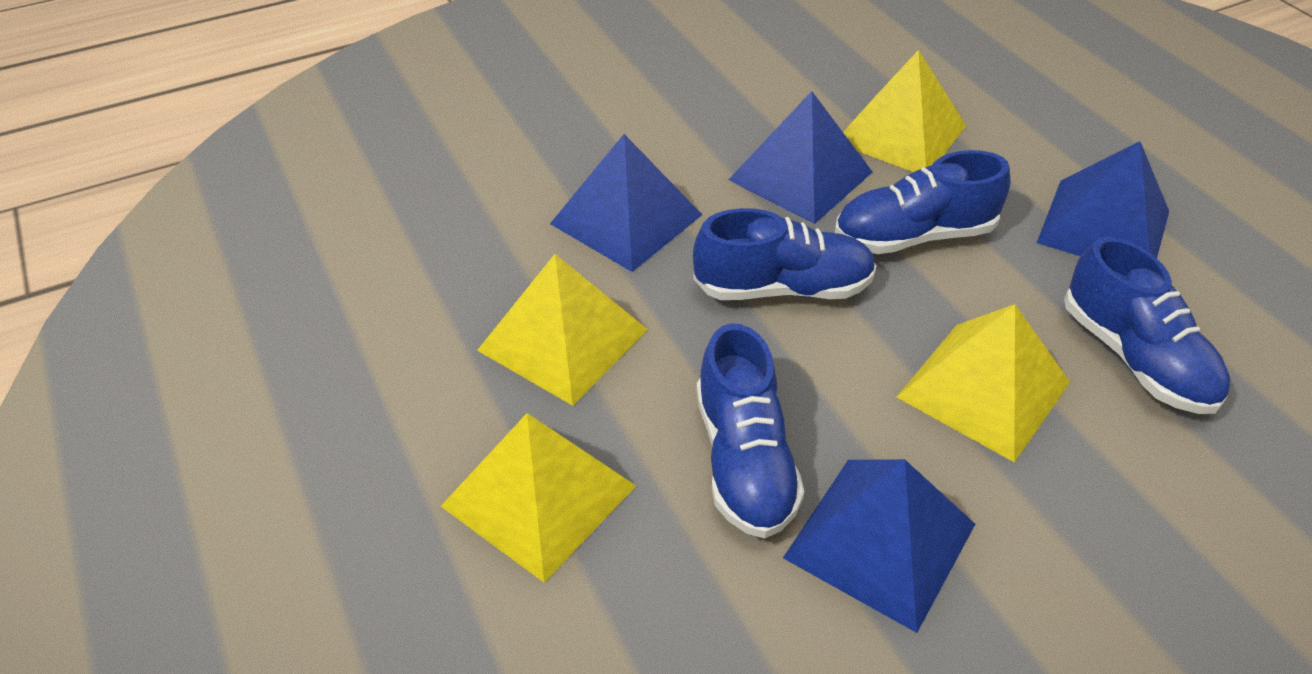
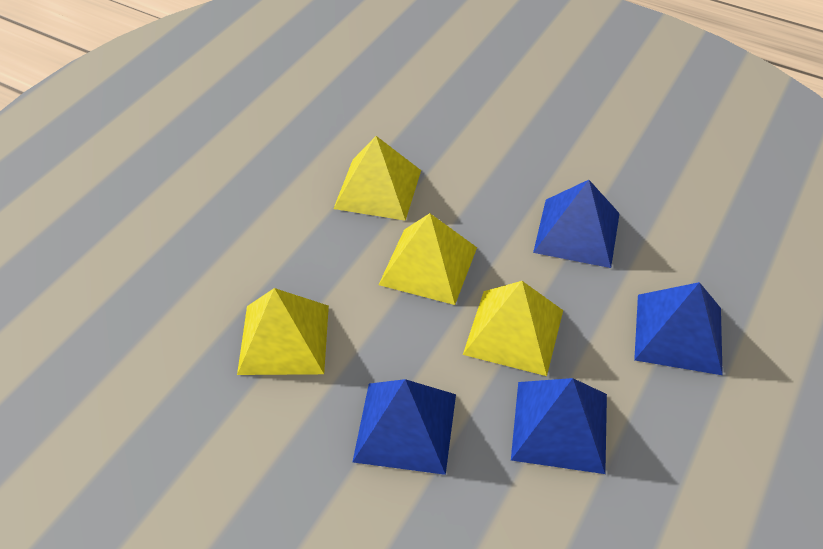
blue shoe: 4 -> 0

